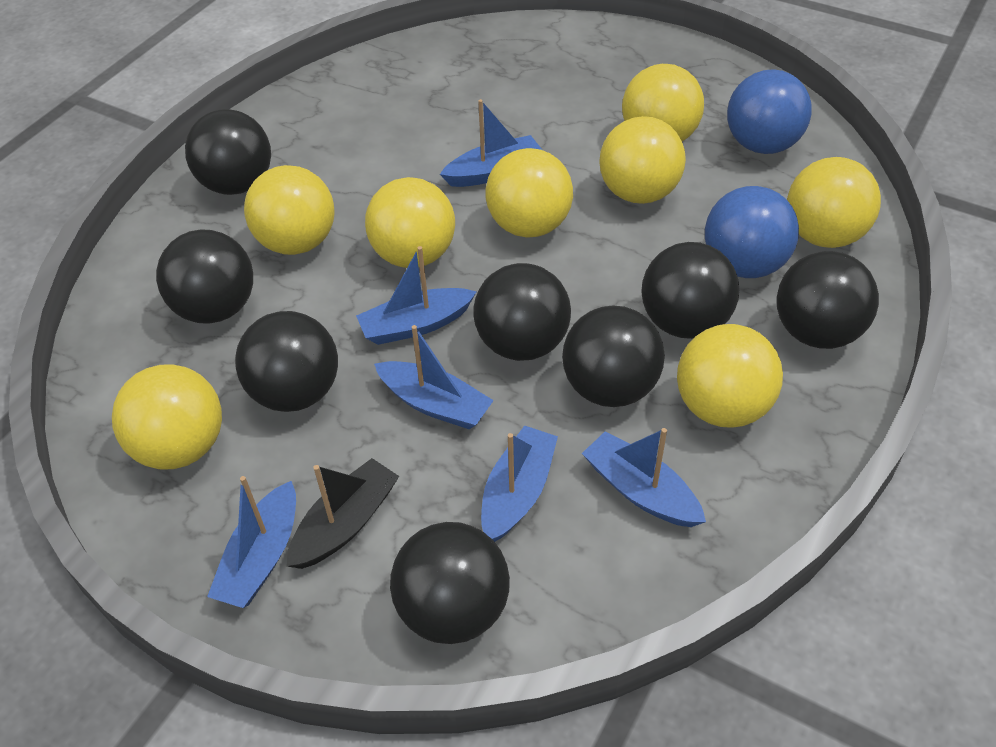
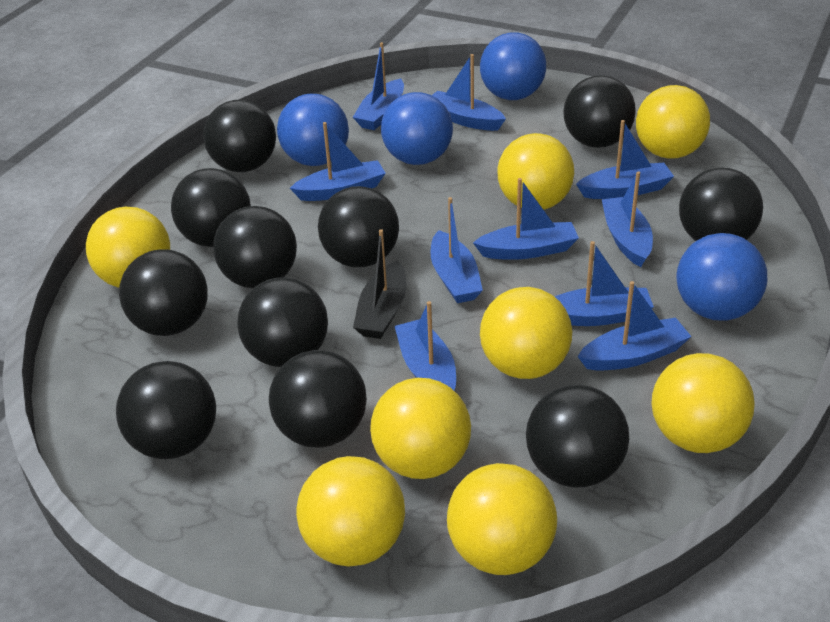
black ball: 8 -> 11
blue ball: 2 -> 4
blue boat: 6 -> 10

